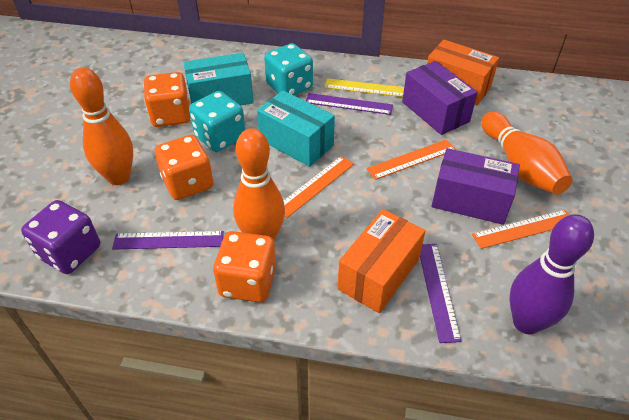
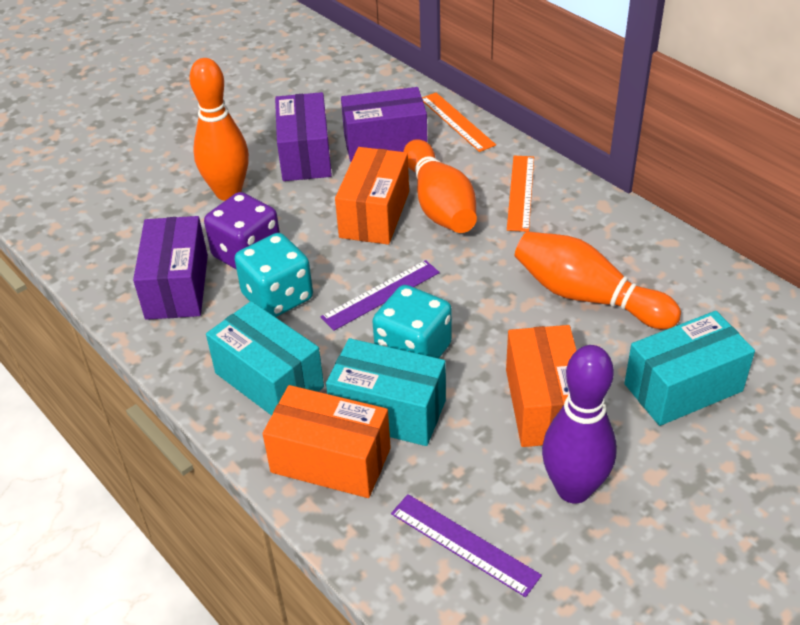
orange box: 2 -> 3
orange dice: 3 -> 0
orange ruler: 3 -> 2
purple box: 2 -> 3
purple ruler: 3 -> 2
turquoise box: 2 -> 3
yellow ruler: 1 -> 0

